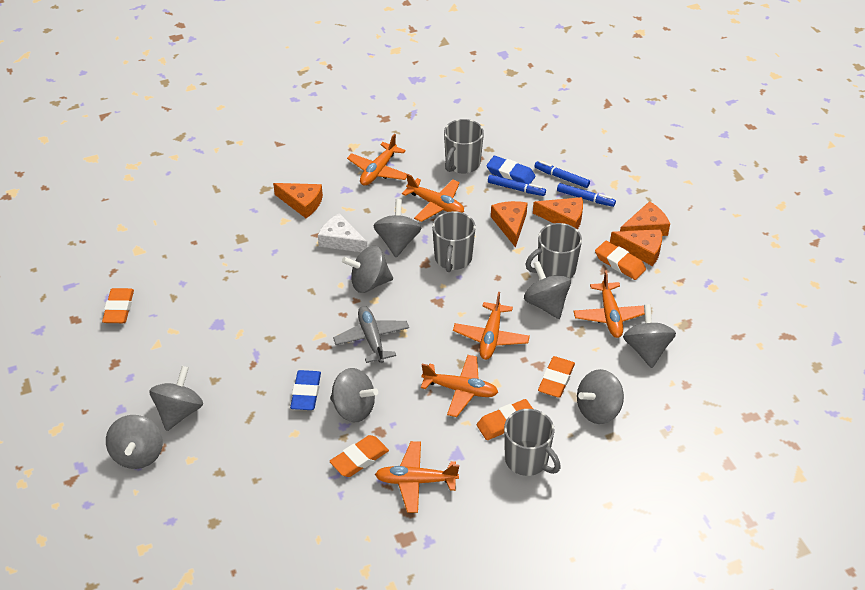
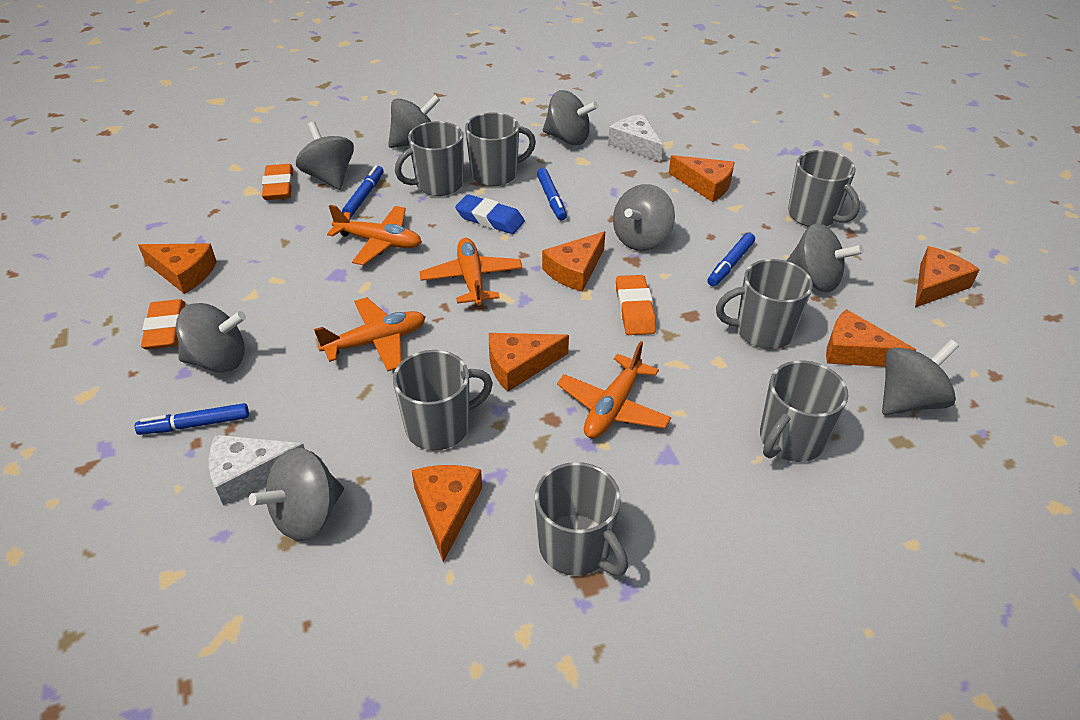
blue eraser: 2 -> 1
blue marker: 3 -> 4
grey mug: 4 -> 7
grey plane: 1 -> 0
orange cheese: 5 -> 7
orange eraser: 5 -> 3
orange plane: 6 -> 4
white cheese: 1 -> 2

